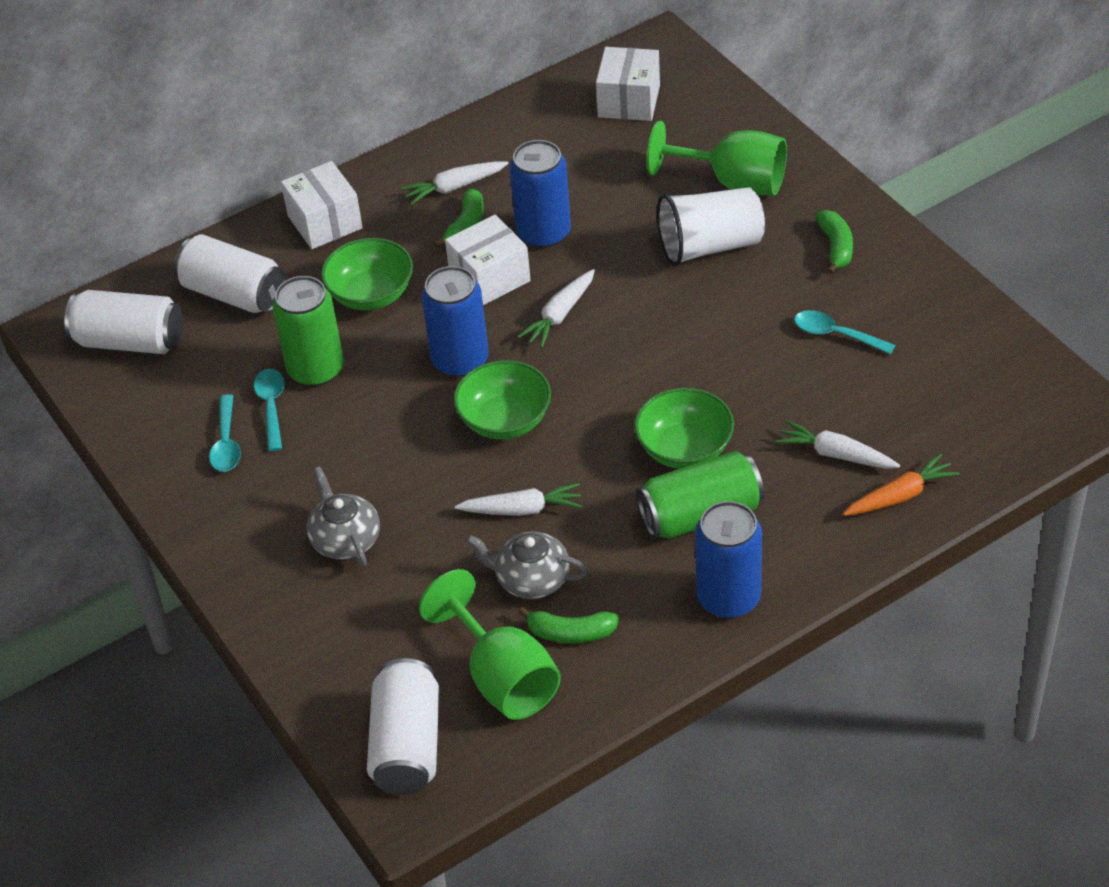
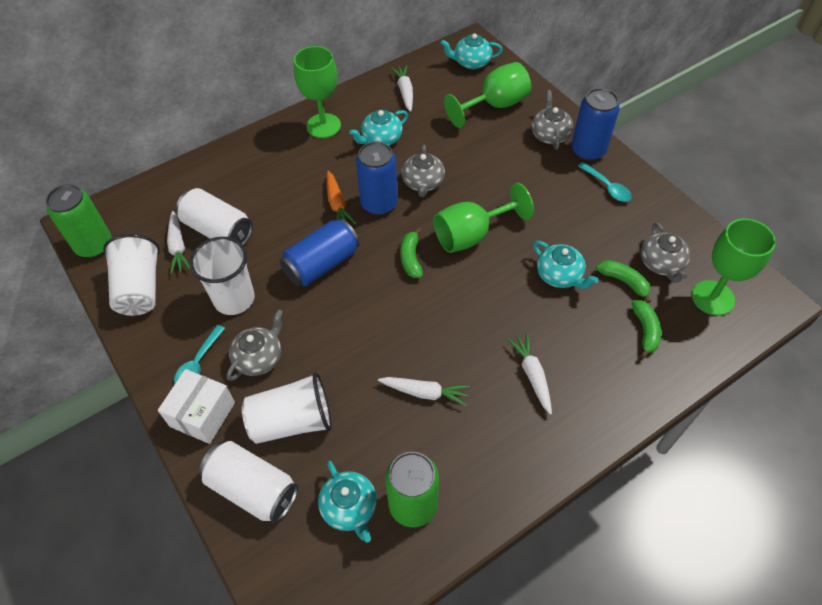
green bowl: 3 -> 0
green goblet: 2 -> 4
grey teapot: 2 -> 4
turquoise spoon: 3 -> 2
turquoise teapot: 0 -> 4
white box: 3 -> 1
white can: 3 -> 2
white cup: 1 -> 3

